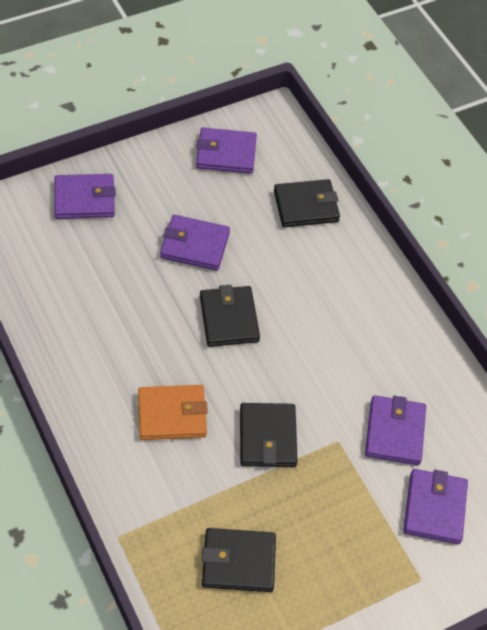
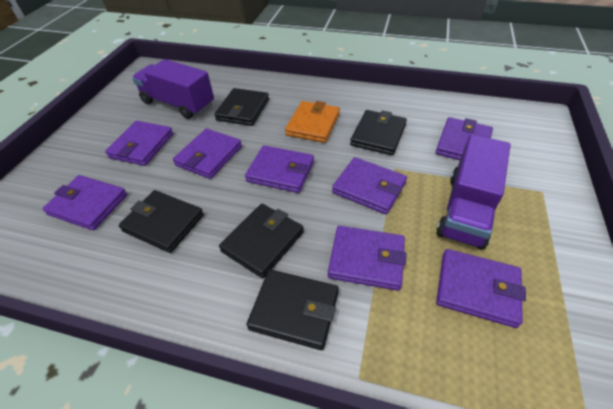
black wallet: 4 -> 5
purple truck: 0 -> 2
purple wallet: 5 -> 8

